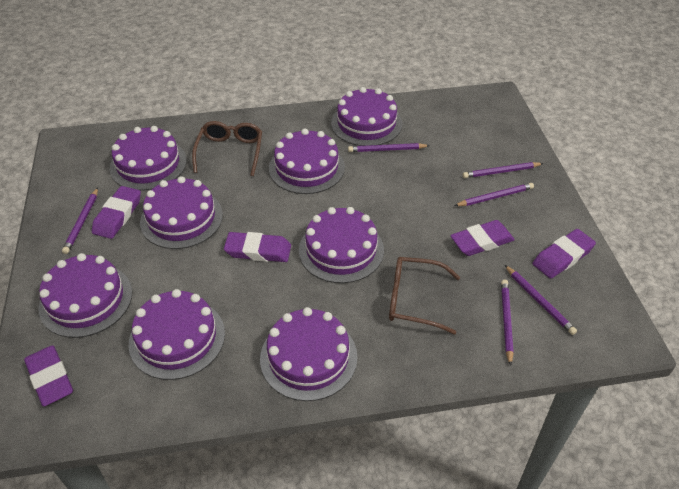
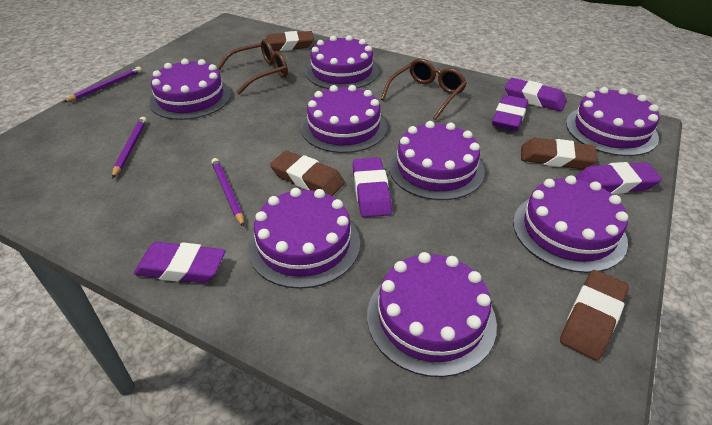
brown eraser: 0 -> 4
purple pencil: 6 -> 3

